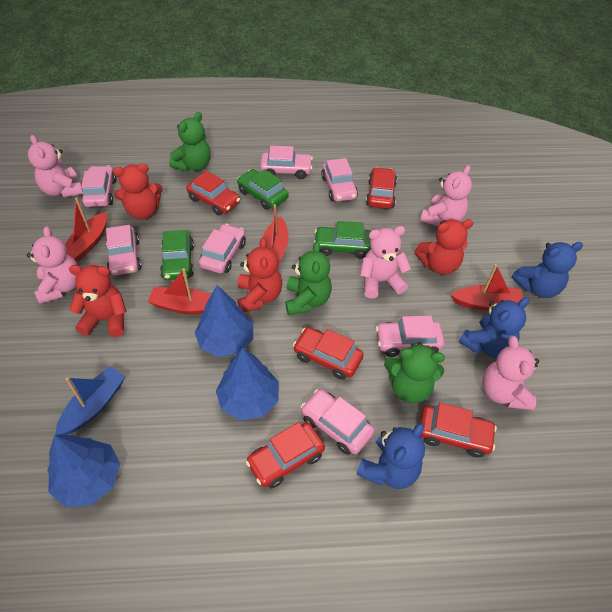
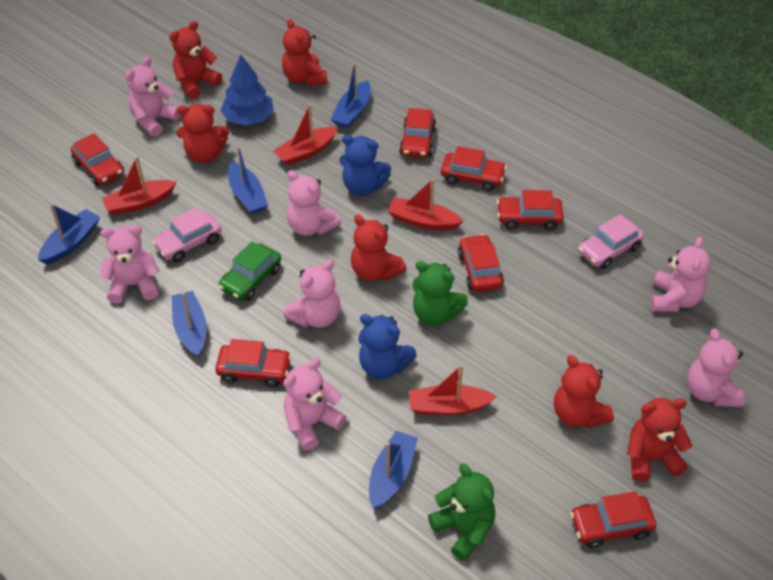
blue boat: 1 -> 5
blue teddy bear: 3 -> 2
blue tree: 3 -> 1
green car: 3 -> 1
green teddy bear: 3 -> 2
pink car: 7 -> 2
pink teddy bear: 5 -> 7
red car: 5 -> 7
red teddy bear: 4 -> 6

